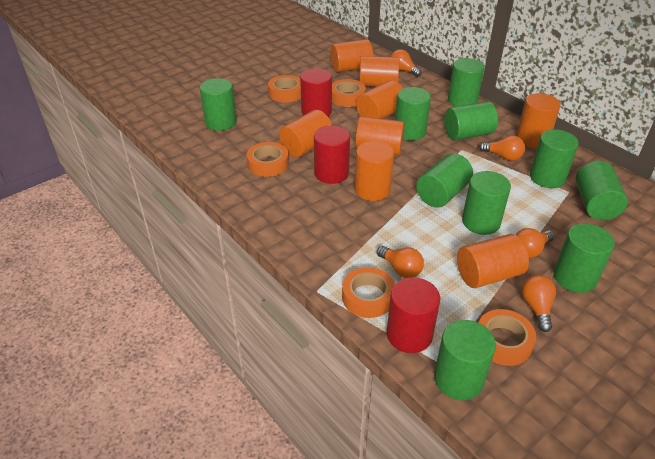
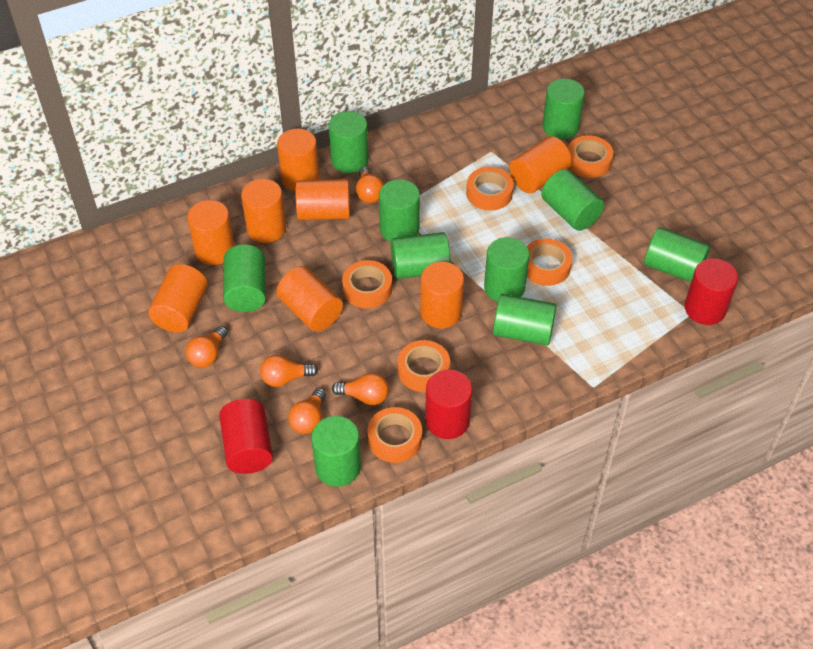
orange tape: 5 -> 6

